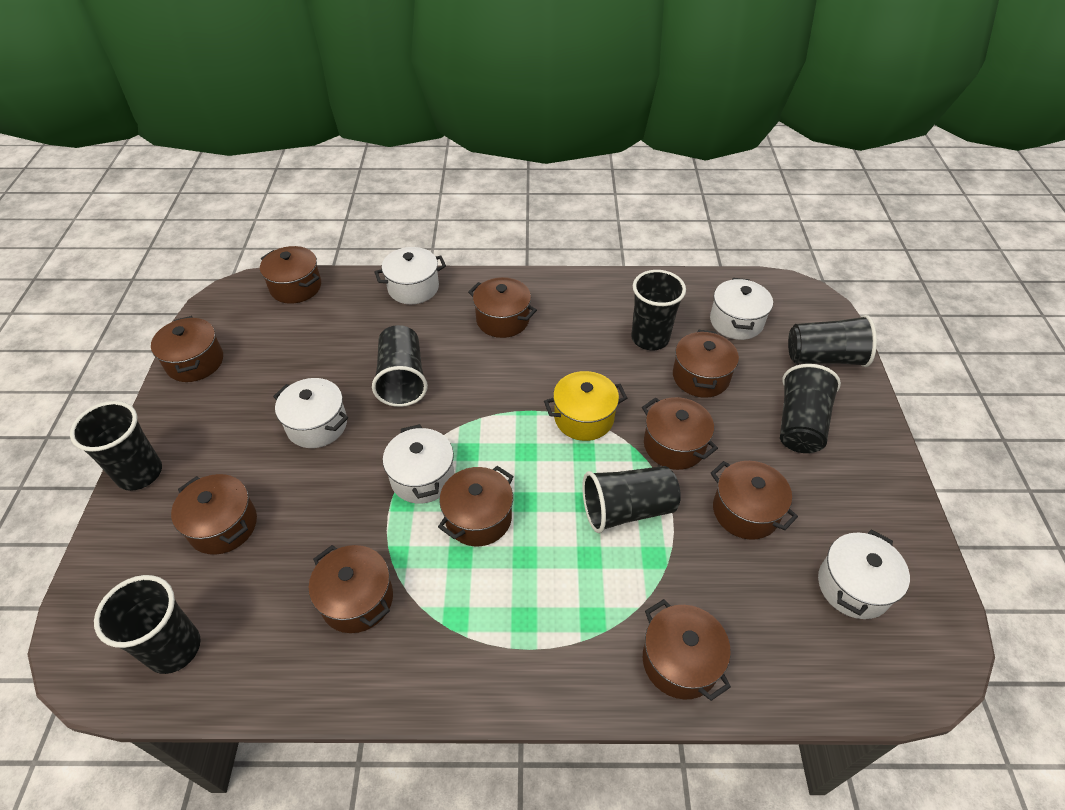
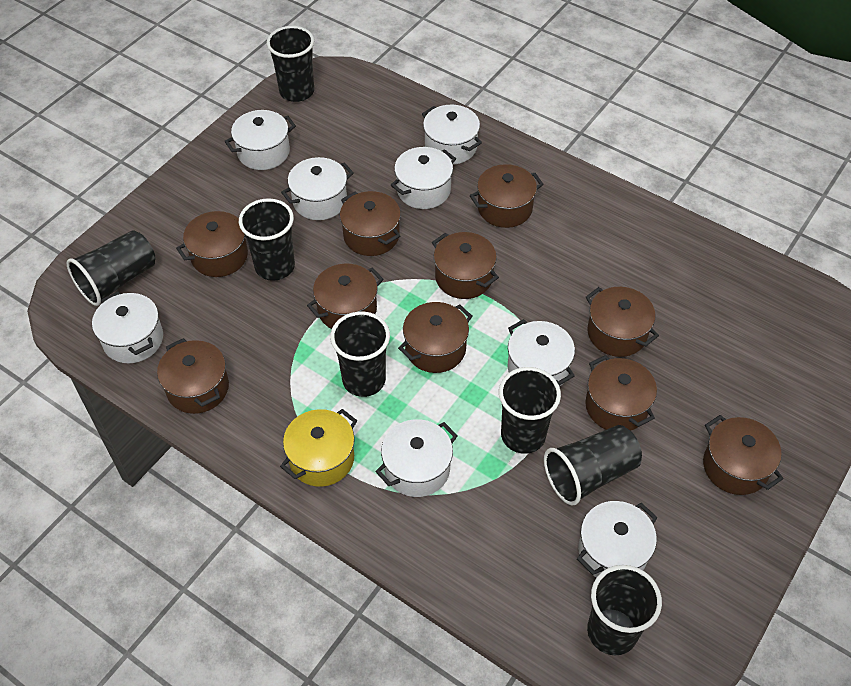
white pot: 5 -> 8

